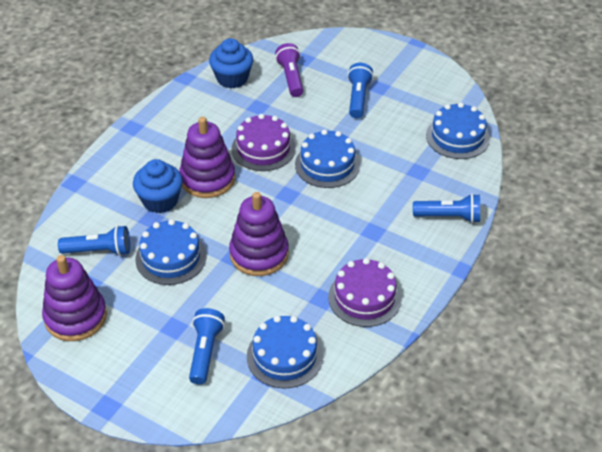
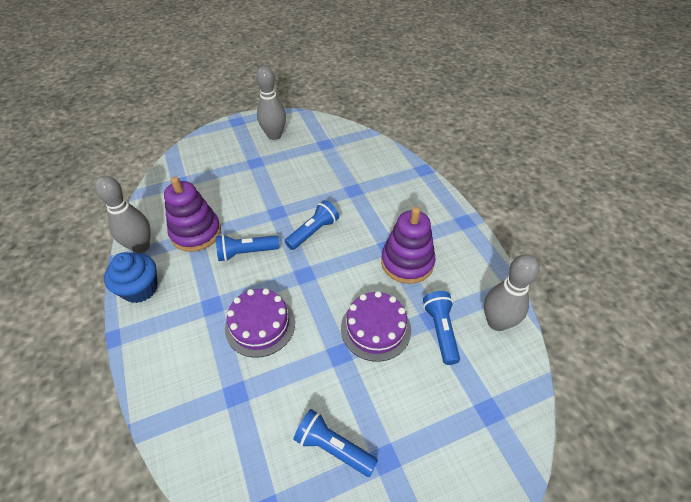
blue cake: 4 -> 0
blue cupcake: 2 -> 1
grey bowling pin: 0 -> 3
purple flashlight: 1 -> 0
purple stacking toy: 3 -> 2

